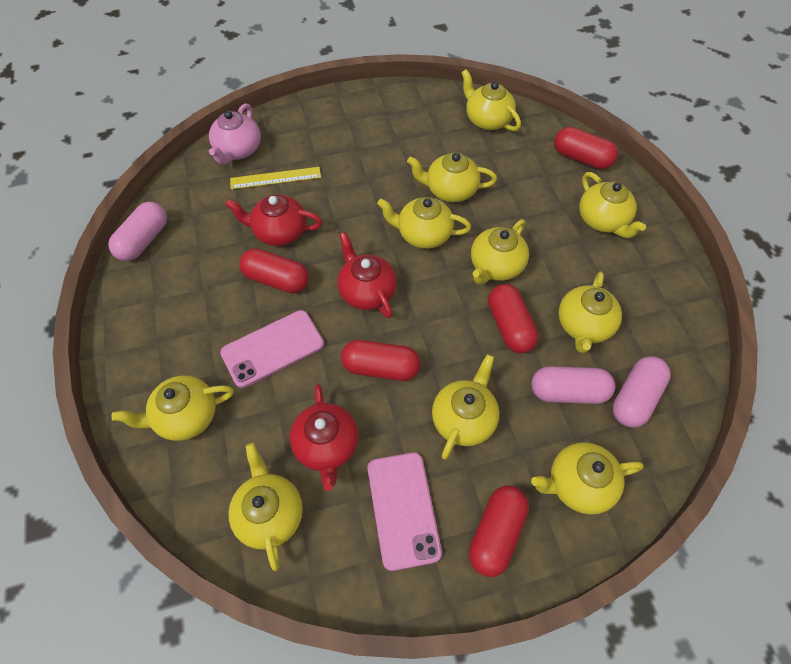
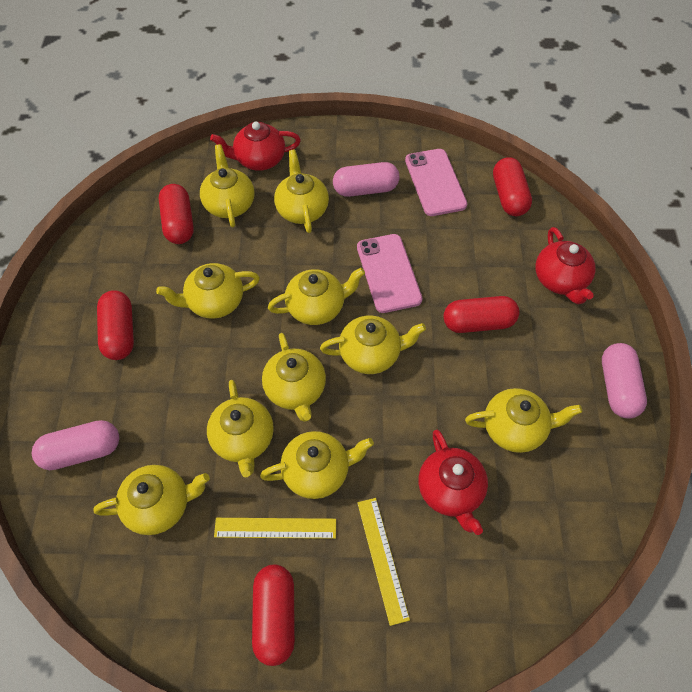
pink teapot: 1 -> 0
yellow ruler: 1 -> 2

